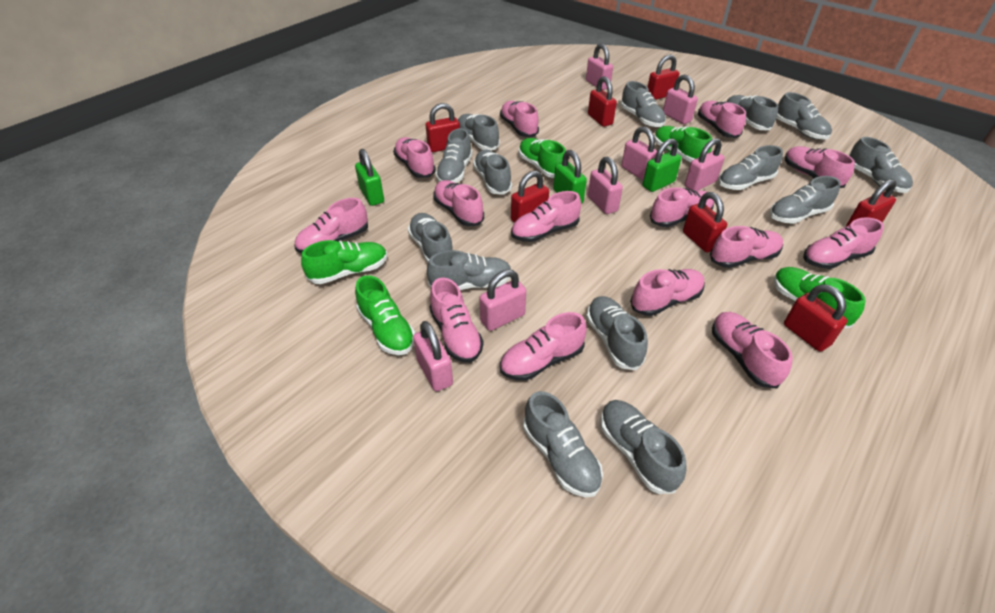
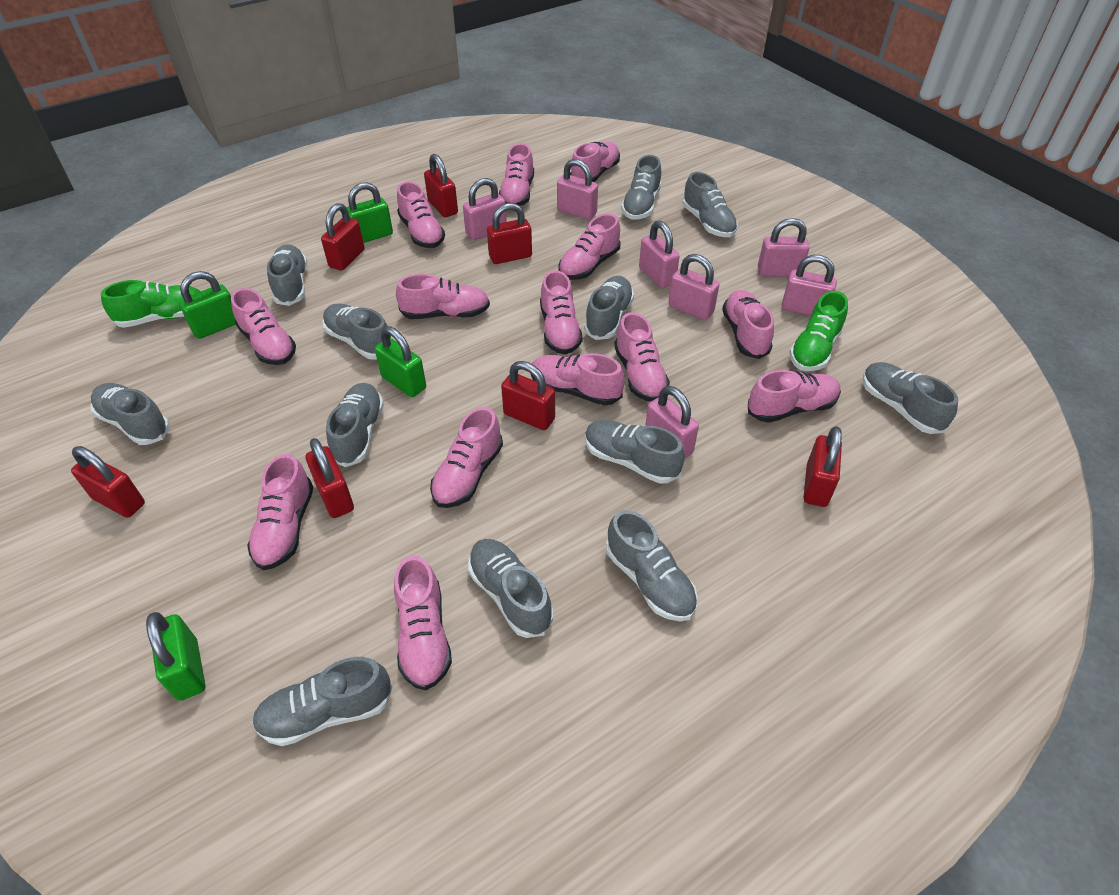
green padlock: 3 -> 4
green shoe: 5 -> 2
grey shoe: 14 -> 12

